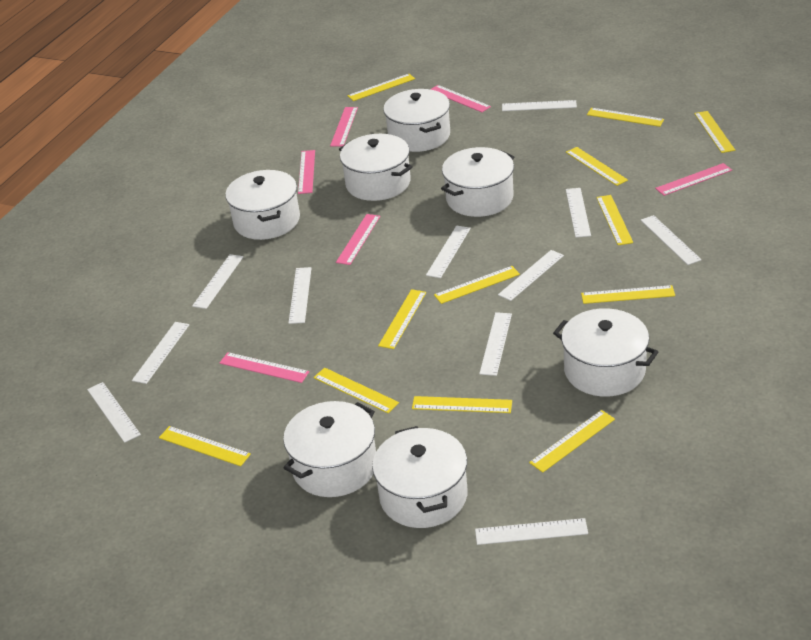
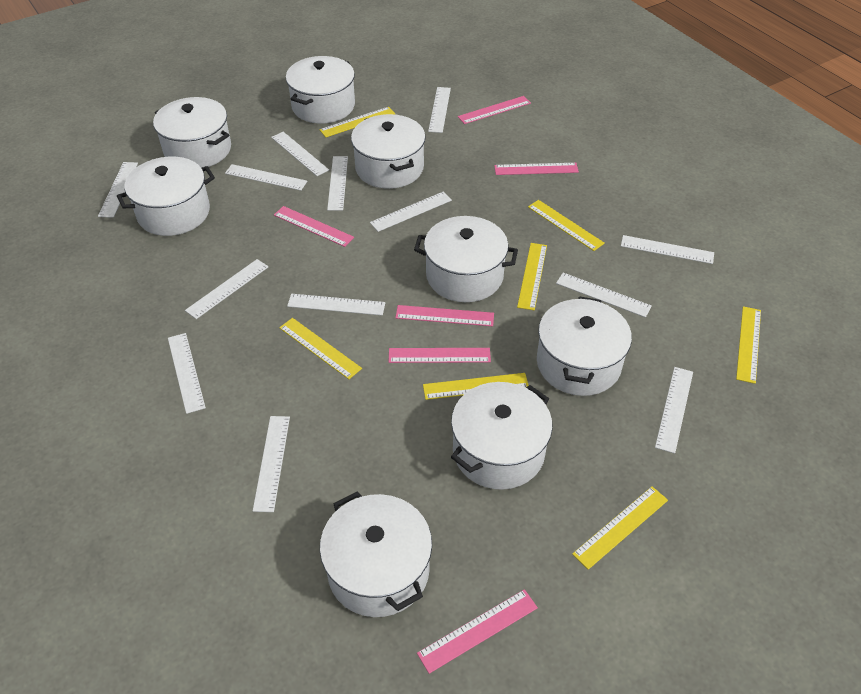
white pot: 7 -> 8
white ruler: 11 -> 13
yellow ruler: 12 -> 7

